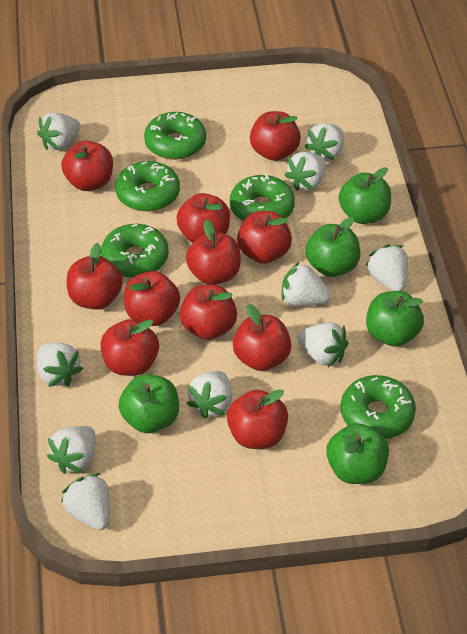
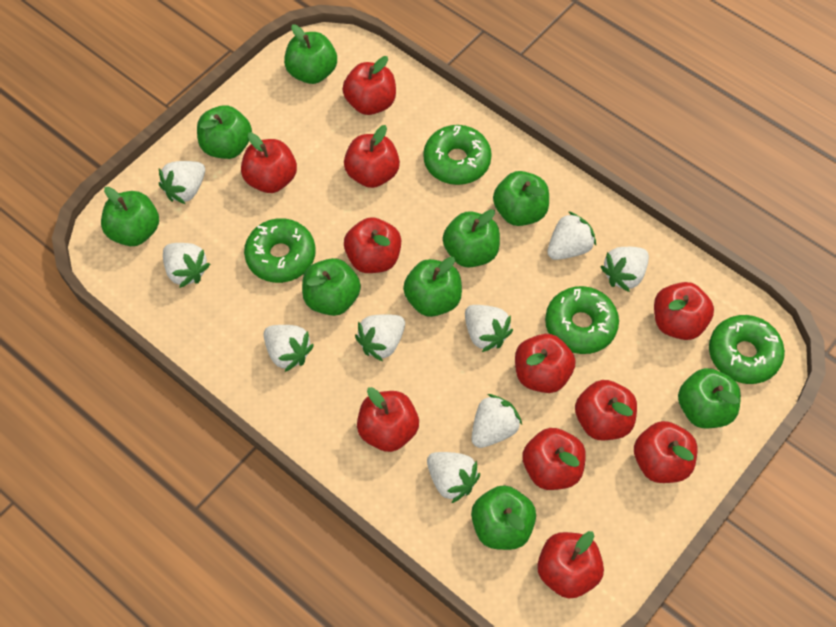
green apple: 5 -> 9
green donut: 5 -> 4
white strawberry: 10 -> 9

